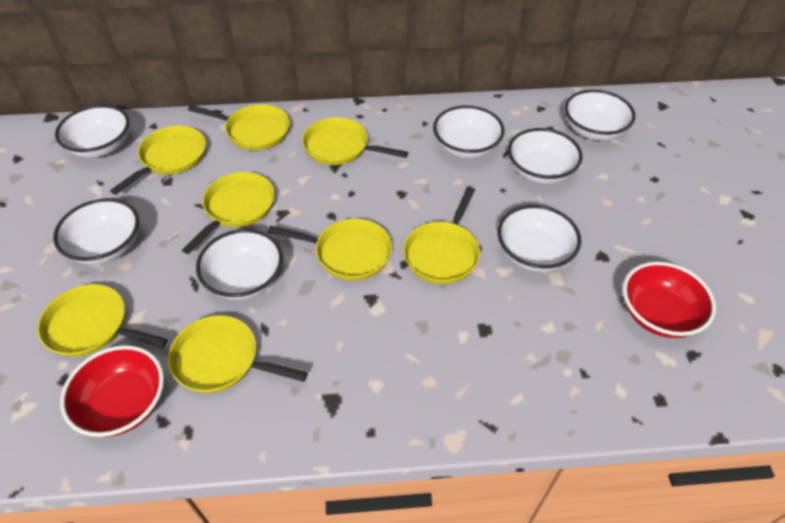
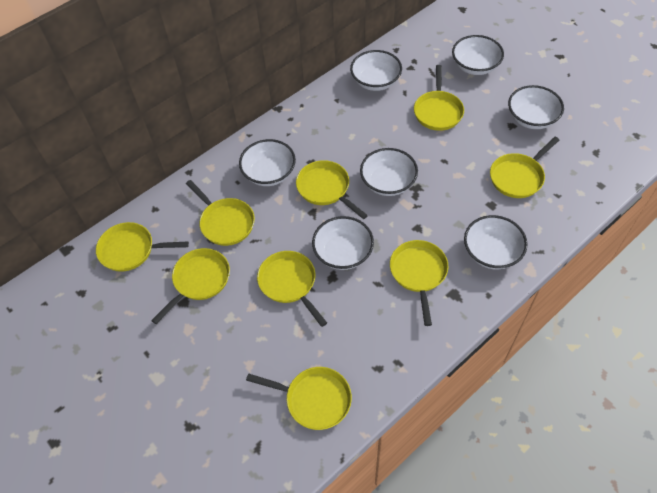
red bowl: 2 -> 0
yellow pan: 8 -> 9

